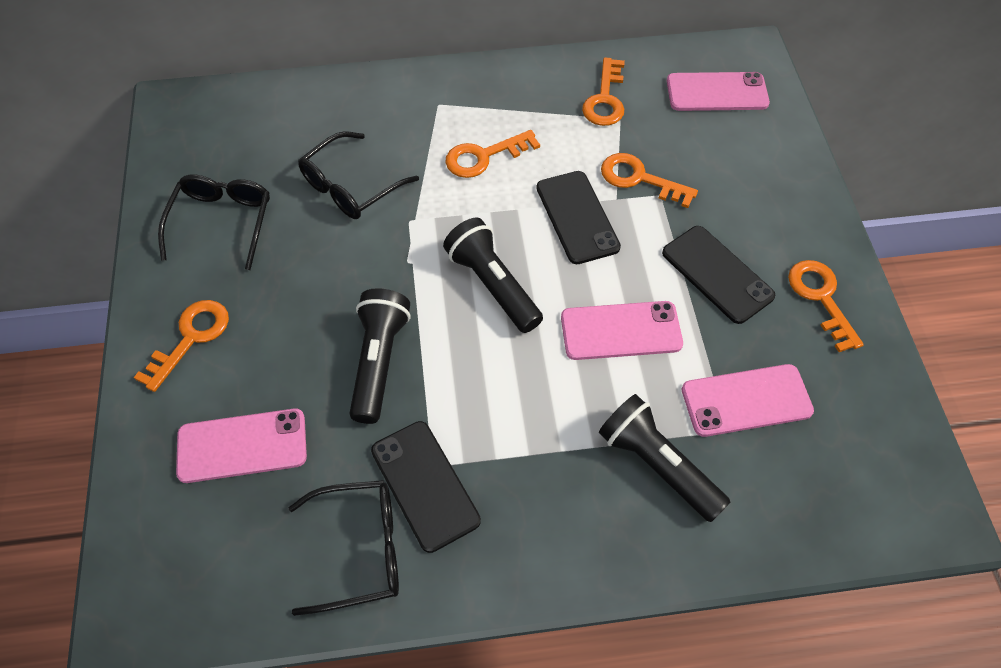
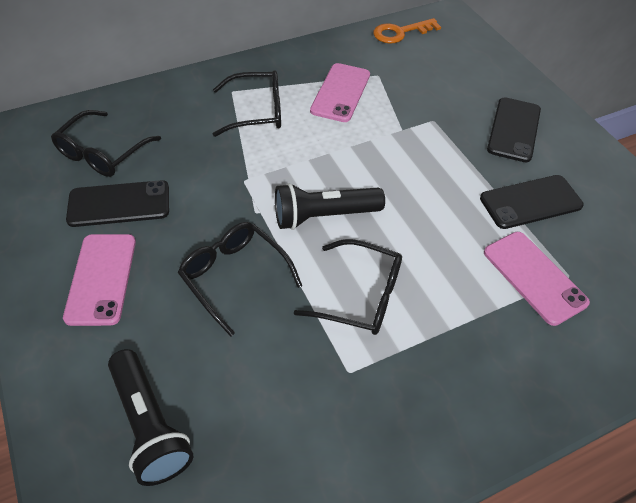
black flashlight: 3 -> 2
black glasses: 3 -> 4
orange key: 5 -> 1
pink phone: 4 -> 3

